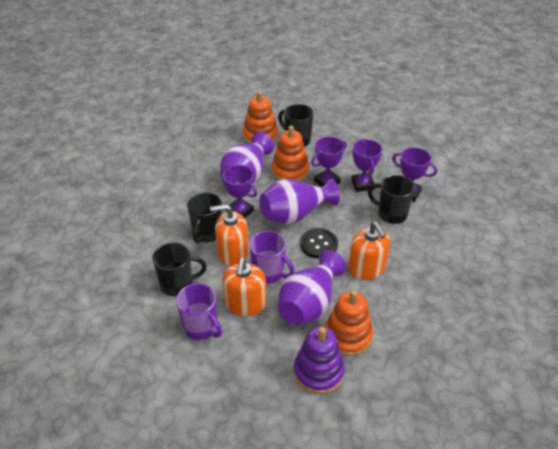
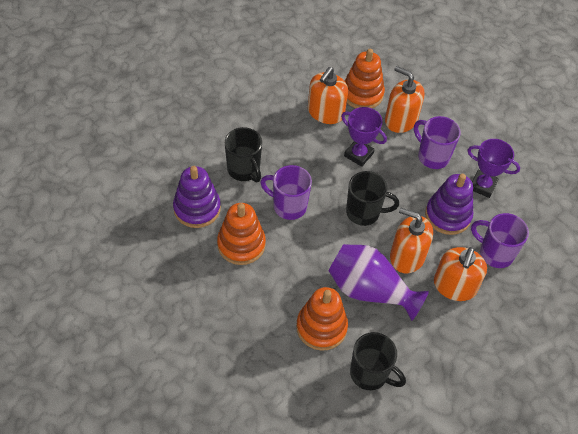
black button: 1 -> 0
black mug: 4 -> 3
orange soap dispenser: 3 -> 4
purple mug: 2 -> 3
purple stacking toy: 1 -> 2
purple trophy: 4 -> 2
purple vase: 3 -> 1

